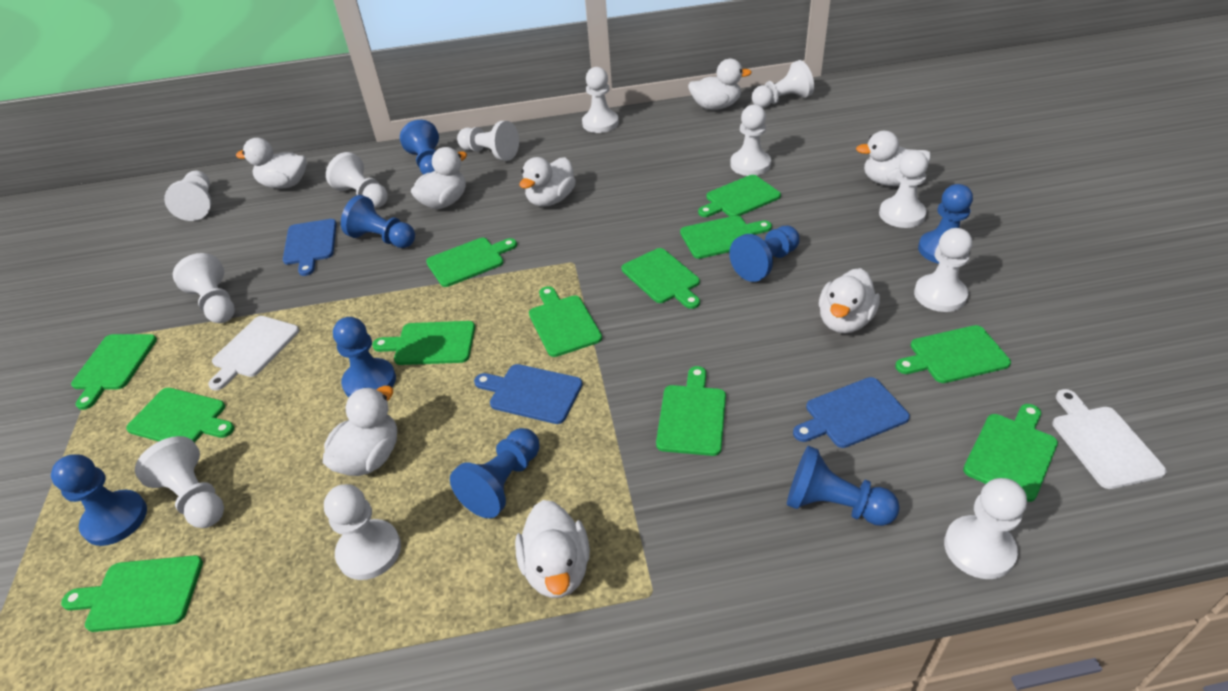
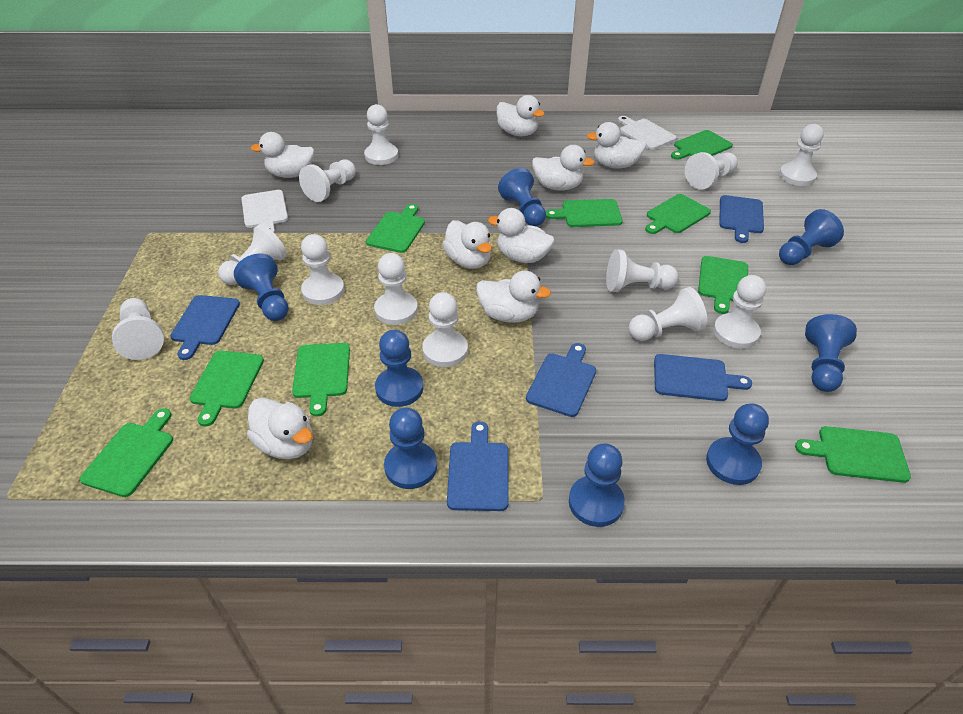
blue cutting board: 3 -> 5
green cutting board: 12 -> 9

